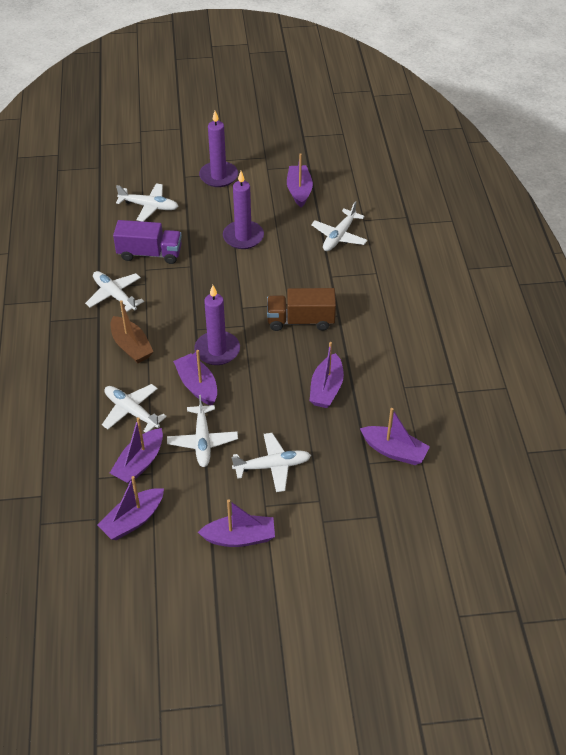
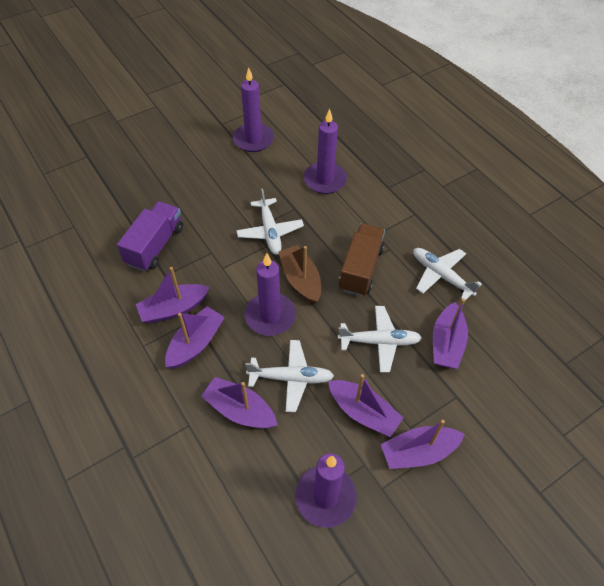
purple boat: 7 -> 6
purple candle: 3 -> 4
white plane: 6 -> 4

